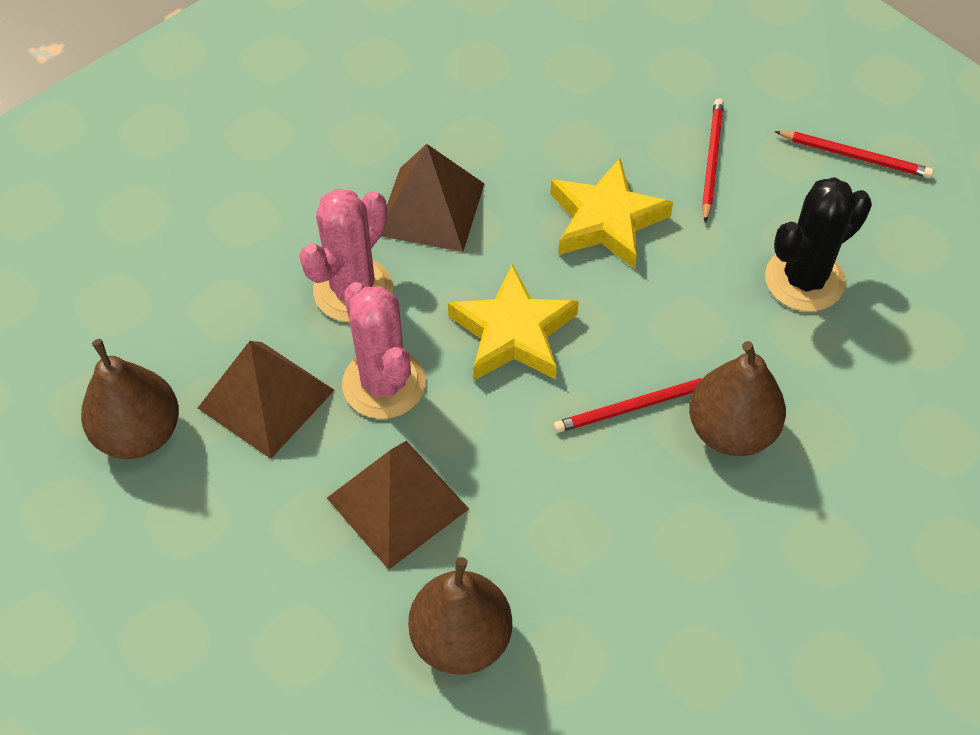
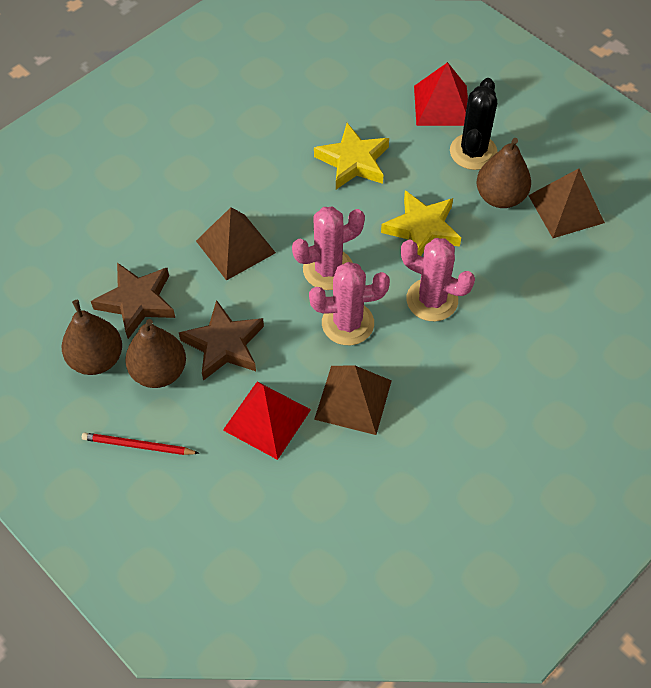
brown star: 0 -> 2
pink cactus: 2 -> 3
red pencil: 3 -> 1
red pyramid: 0 -> 2

